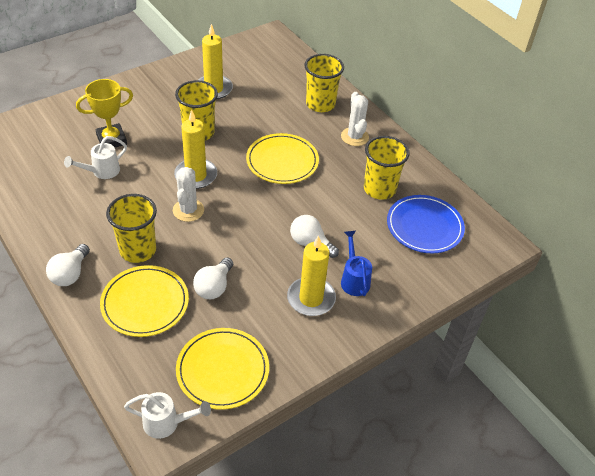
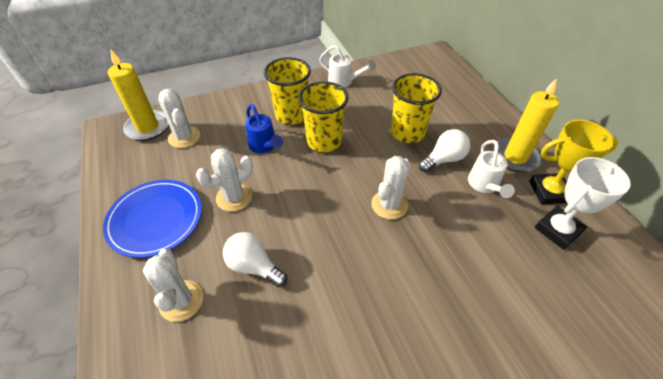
white cactus: 2 -> 4
white light bulb: 3 -> 2
white trophy: 0 -> 1
yellow candle: 3 -> 2
yellow cup: 4 -> 3
yellow plate: 3 -> 0

